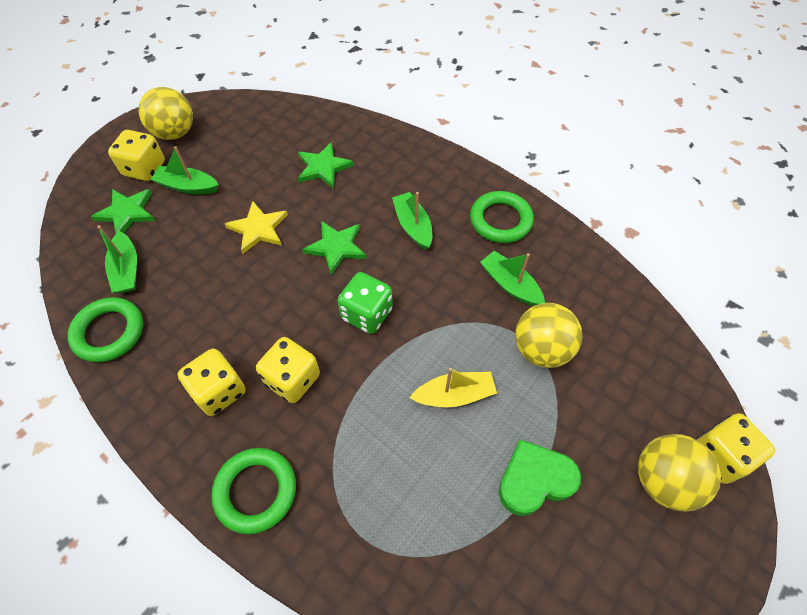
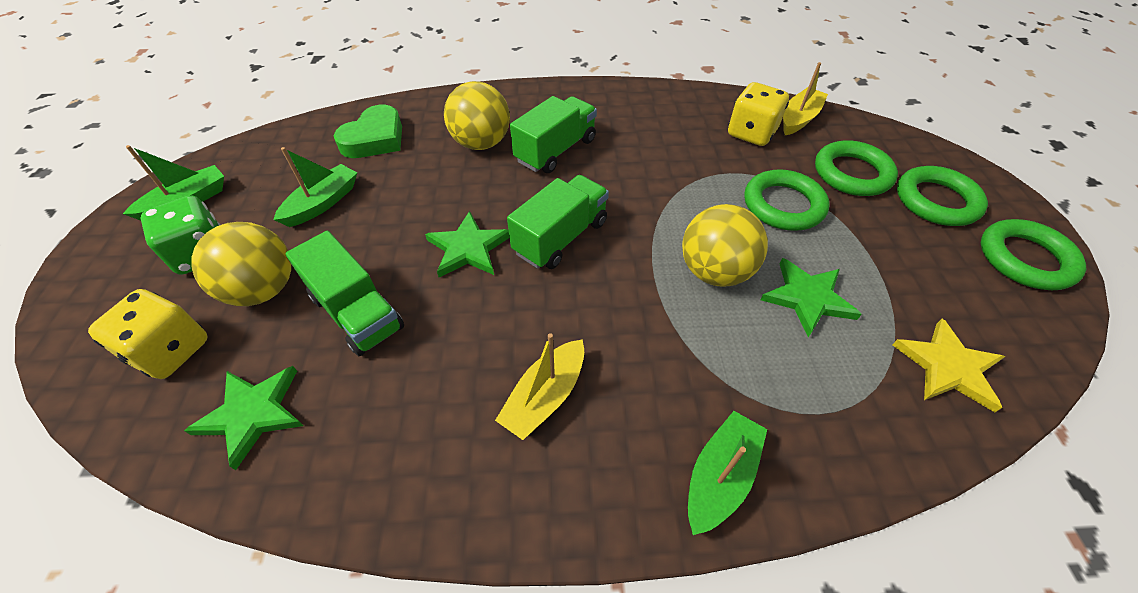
green boat: 4 -> 3
green ring: 3 -> 4
green truck: 0 -> 3
yellow boat: 1 -> 2
yellow dice: 4 -> 2

